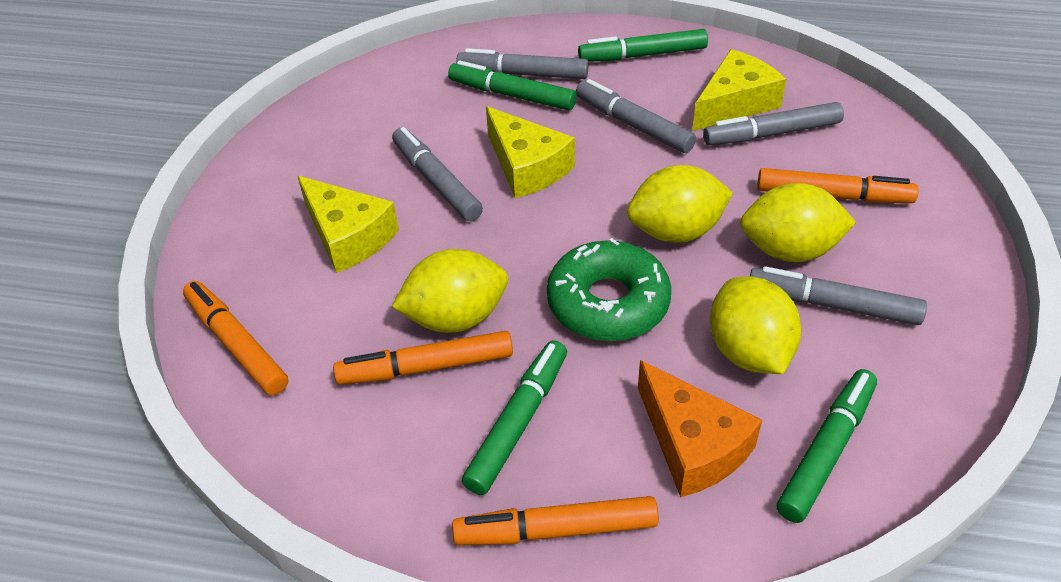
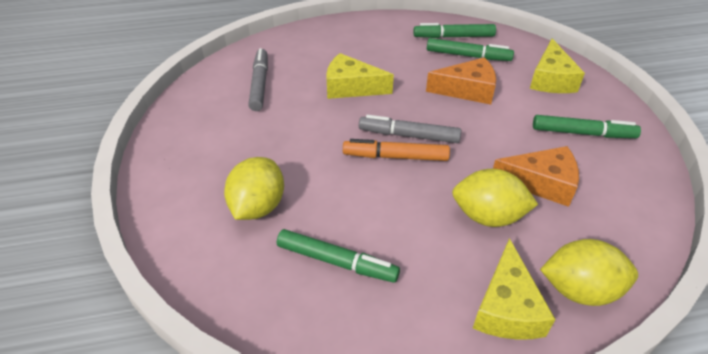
green donut: 1 -> 0
grey marker: 5 -> 2
orange cheese: 1 -> 2
orange marker: 4 -> 1
yellow lemon: 4 -> 3

